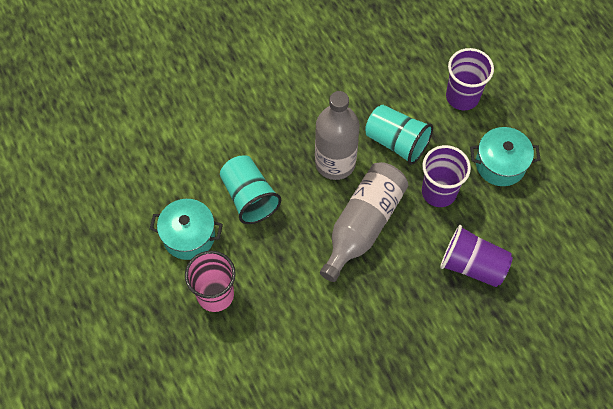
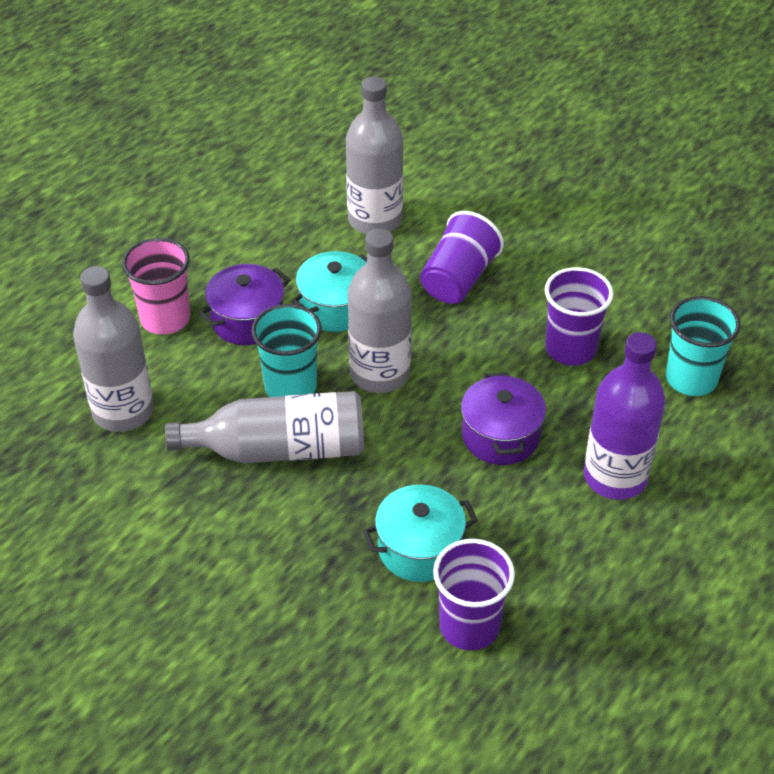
grey bottle: 2 -> 4
purple bottle: 0 -> 1
purple pot: 0 -> 2

